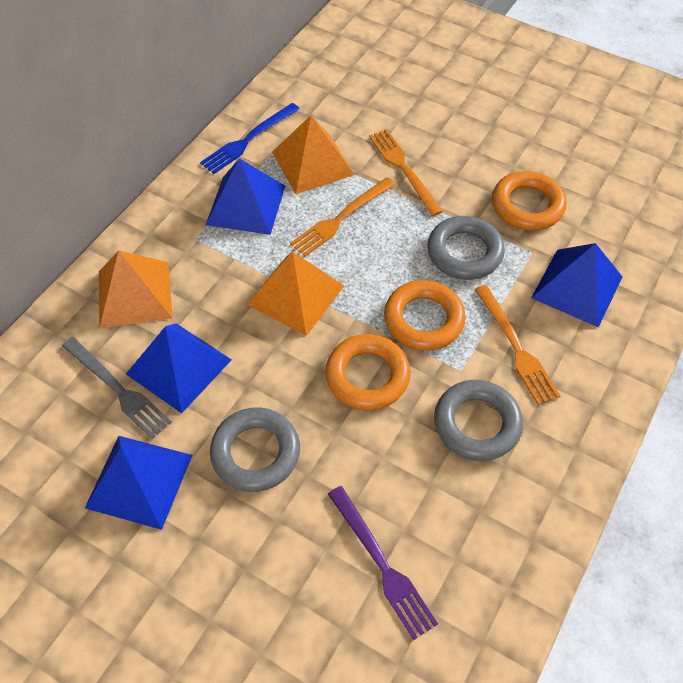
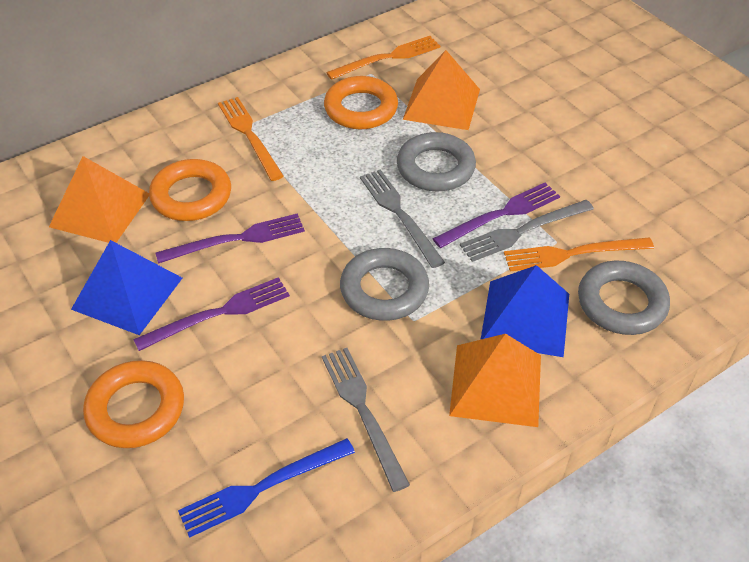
blue pyramid: 4 -> 2
grey fork: 1 -> 3
purple fork: 1 -> 3

